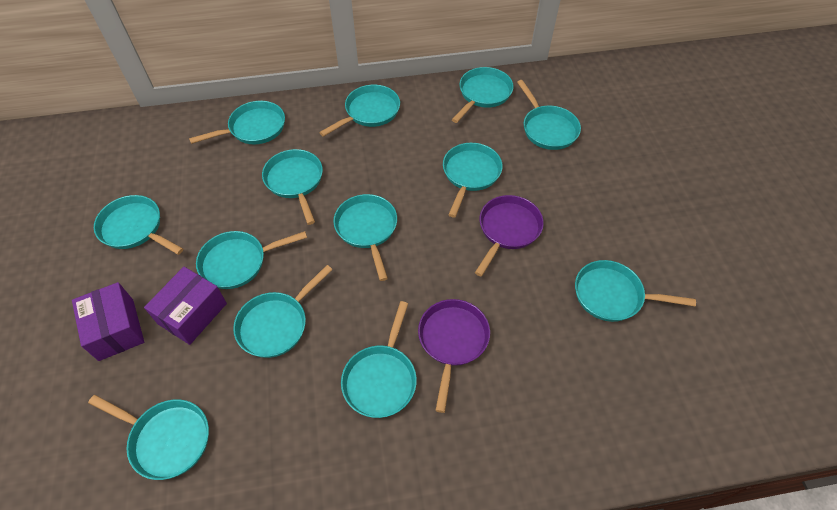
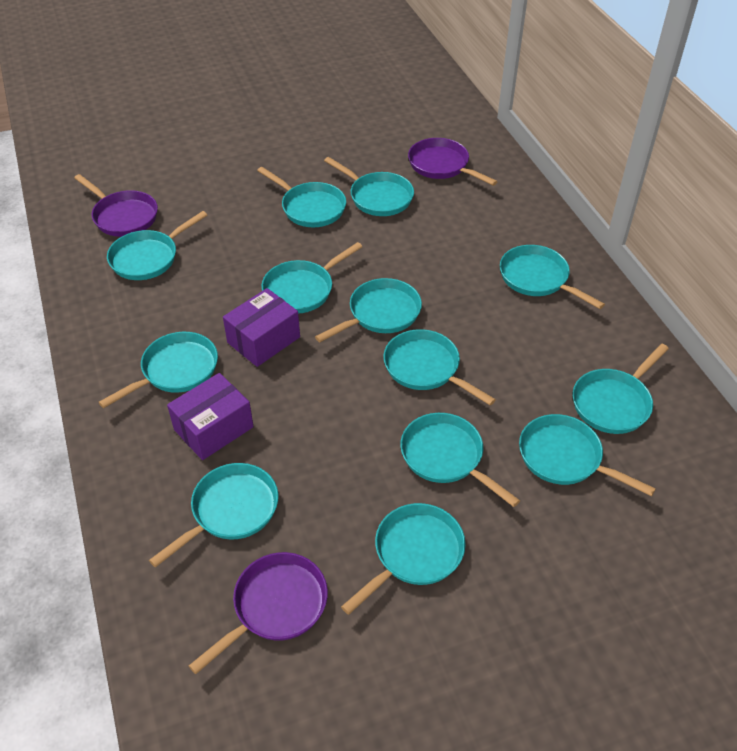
purple pan: 2 -> 3

